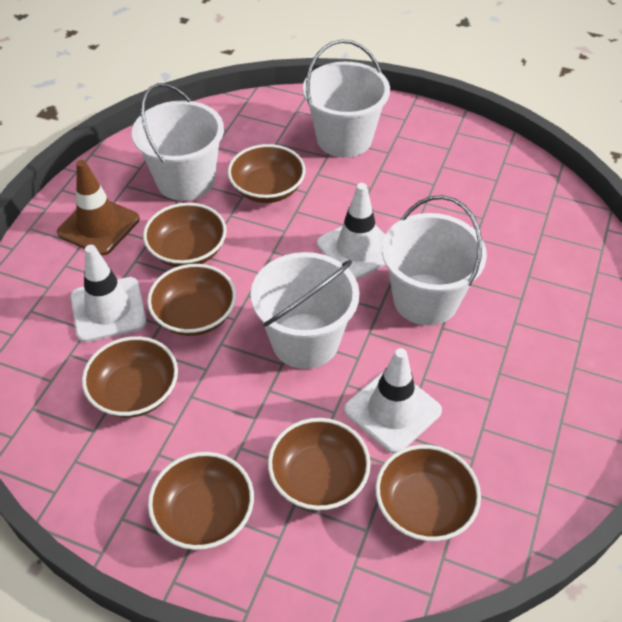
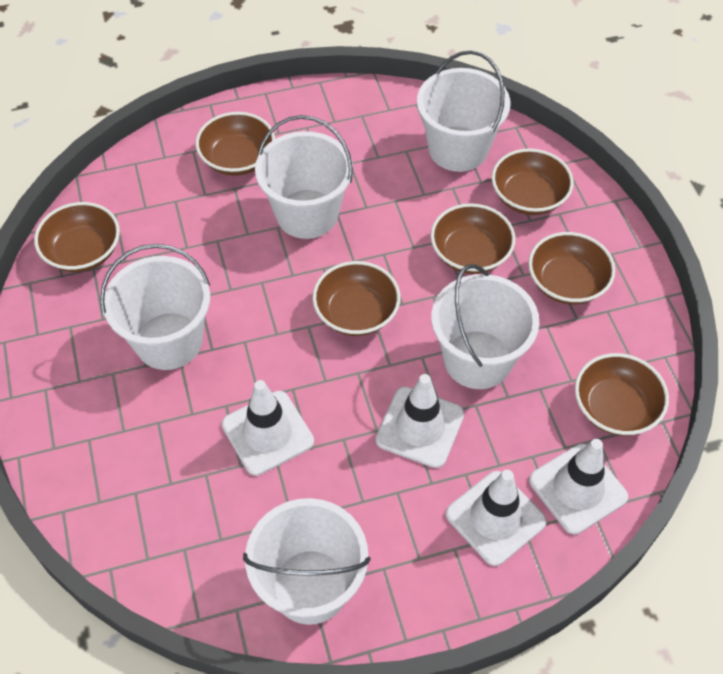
brown traffic cone: 1 -> 0
white bucket: 4 -> 5
white traffic cone: 3 -> 4

